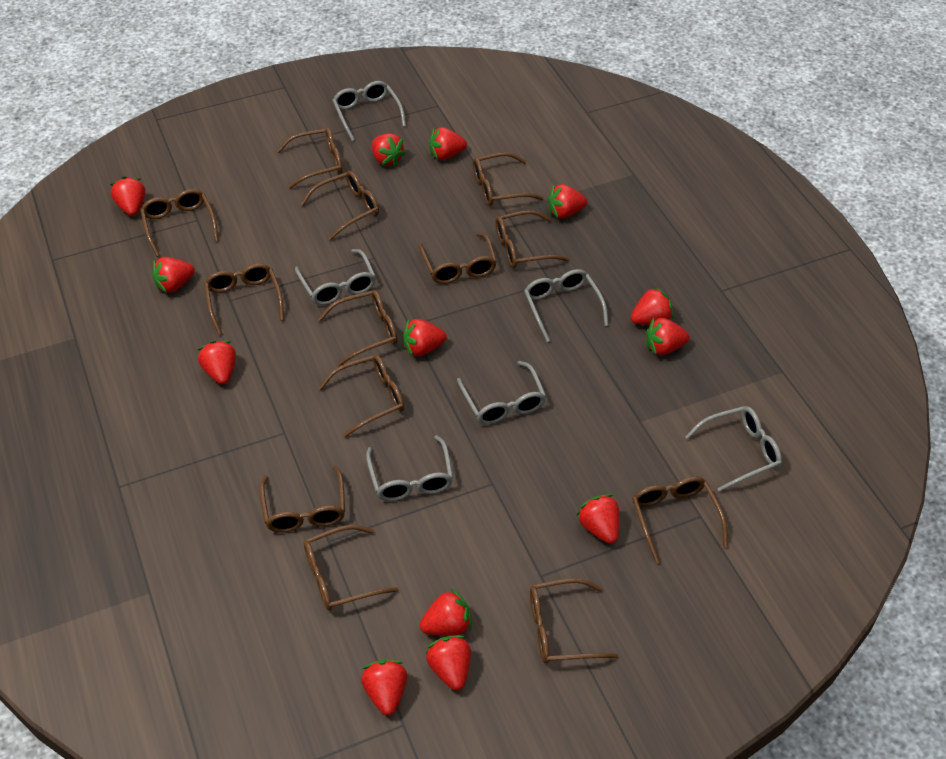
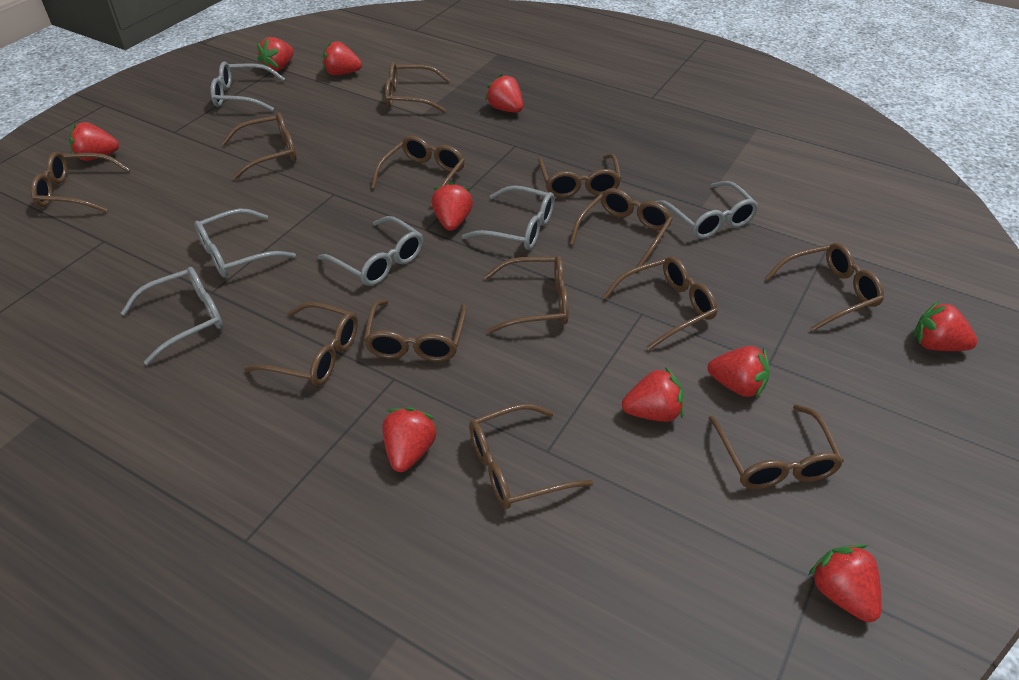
red strawberry: 13 -> 10

